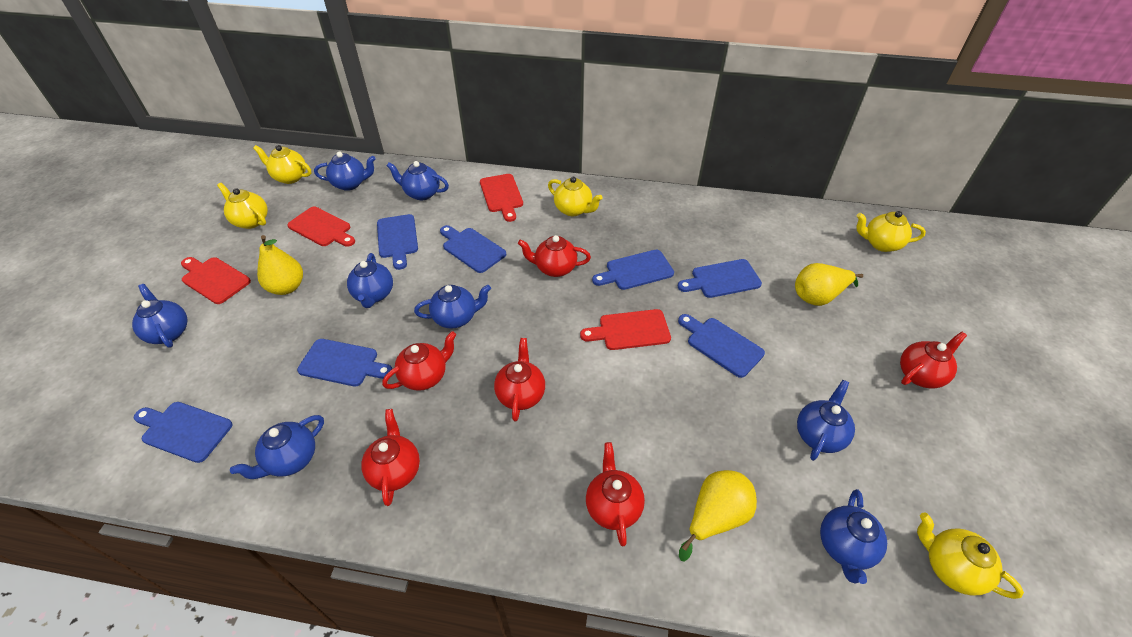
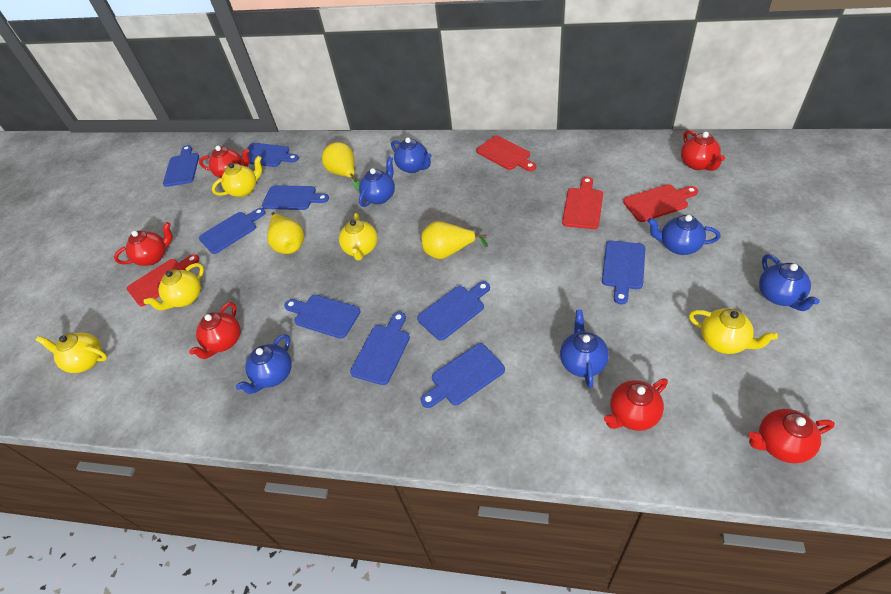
blue cutting board: 7 -> 9
blue teapot: 8 -> 6

